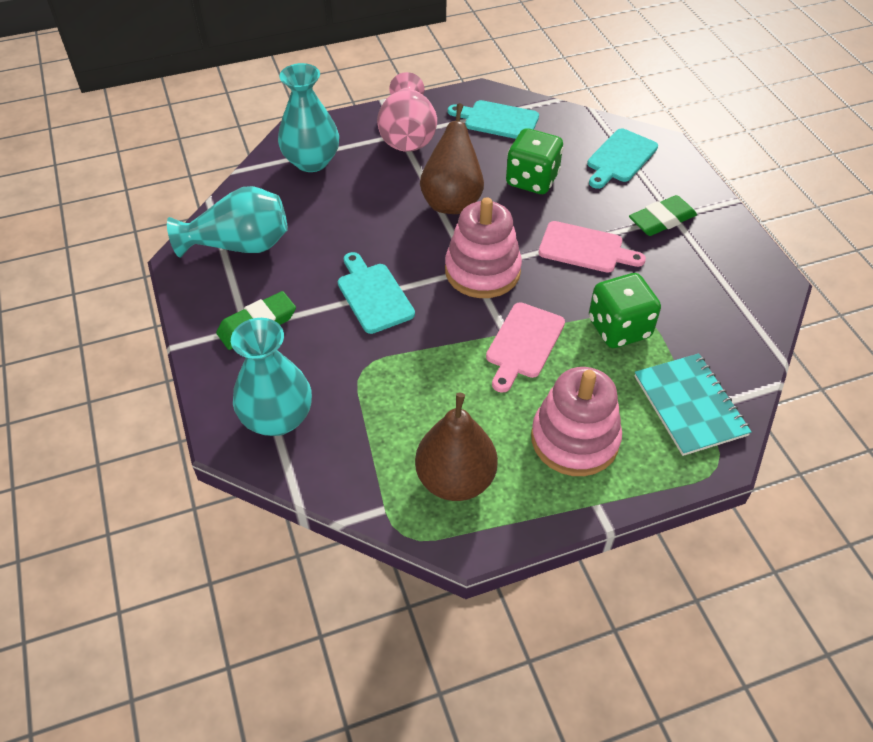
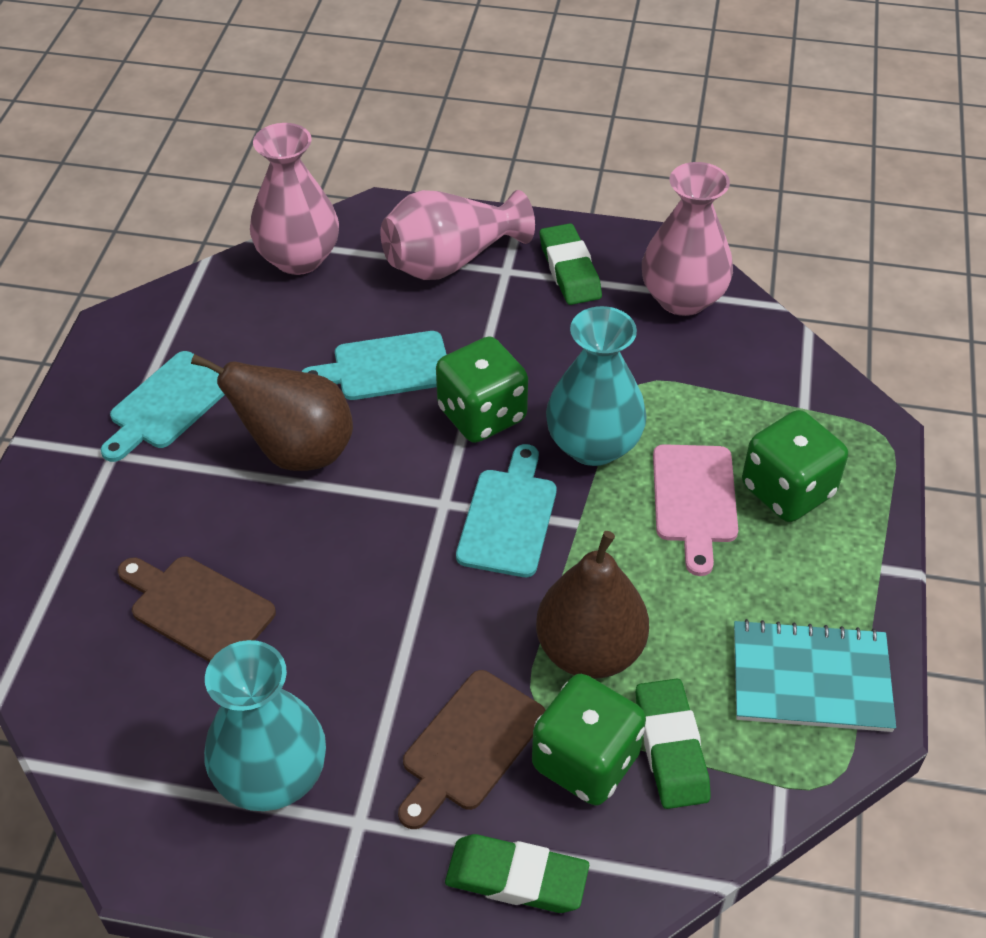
brown cutting board: 0 -> 2
green dice: 2 -> 3
green eraser: 2 -> 3
pink cutting board: 2 -> 1
pink stacking toy: 2 -> 0
pink vase: 1 -> 3
turquoise vase: 3 -> 2

